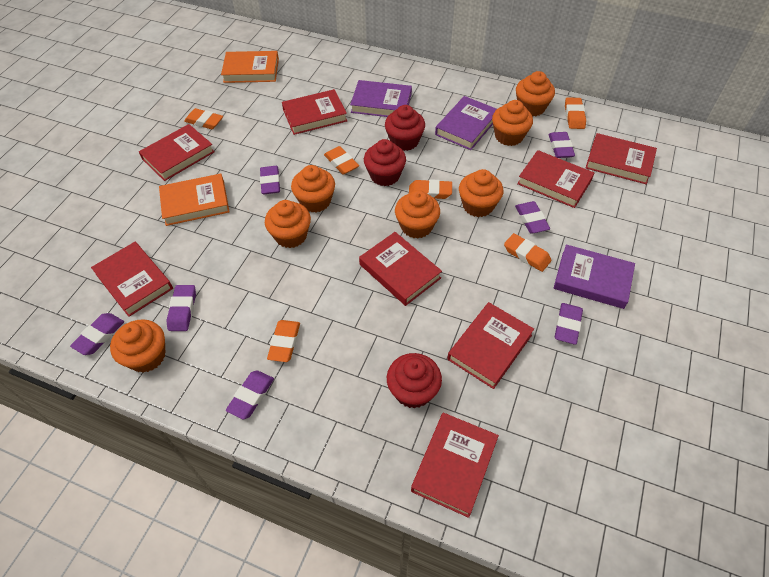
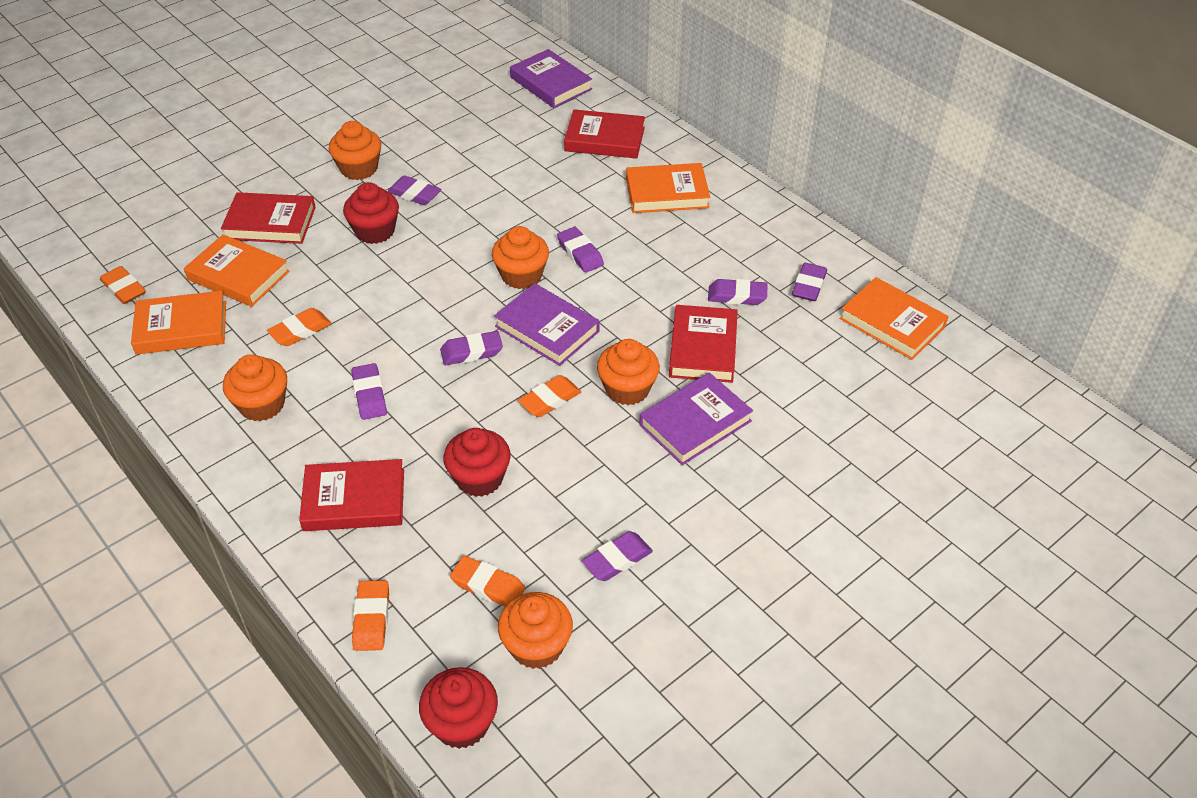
orange book: 2 -> 4
orange cupcake: 7 -> 5
orange eraser: 6 -> 5
red book: 8 -> 4

